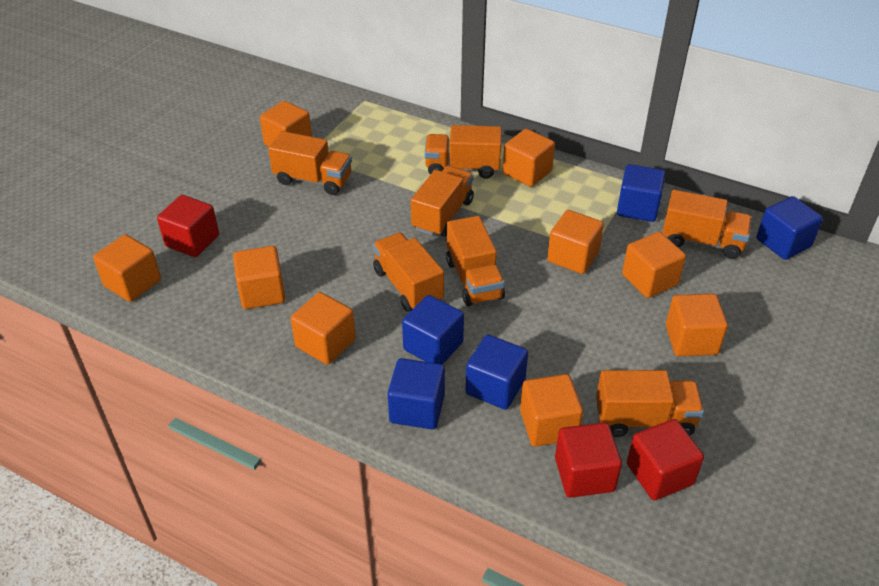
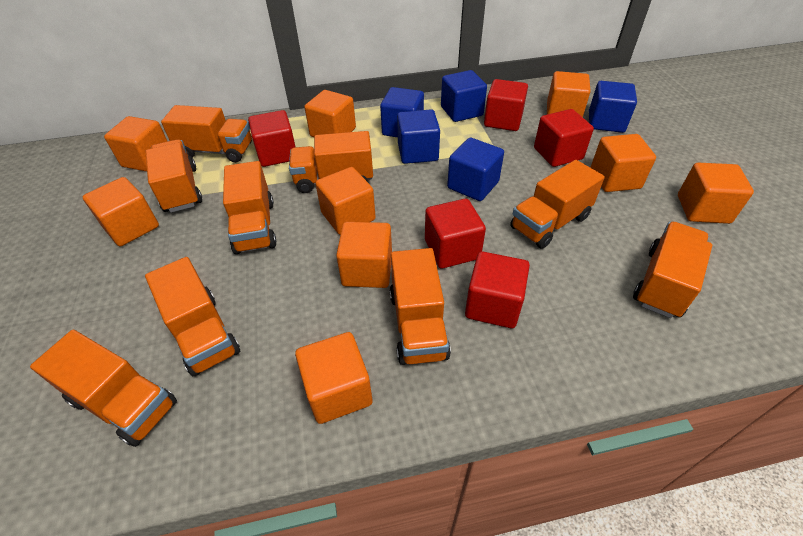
orange truck: 7 -> 9
red cube: 3 -> 5

